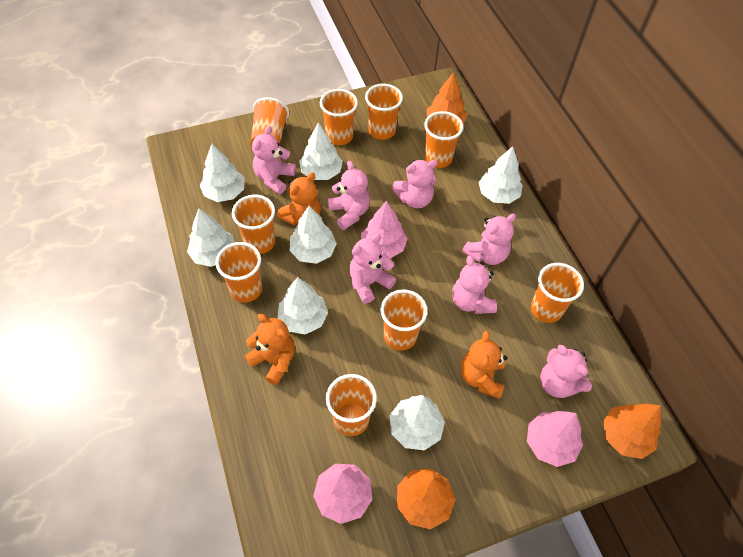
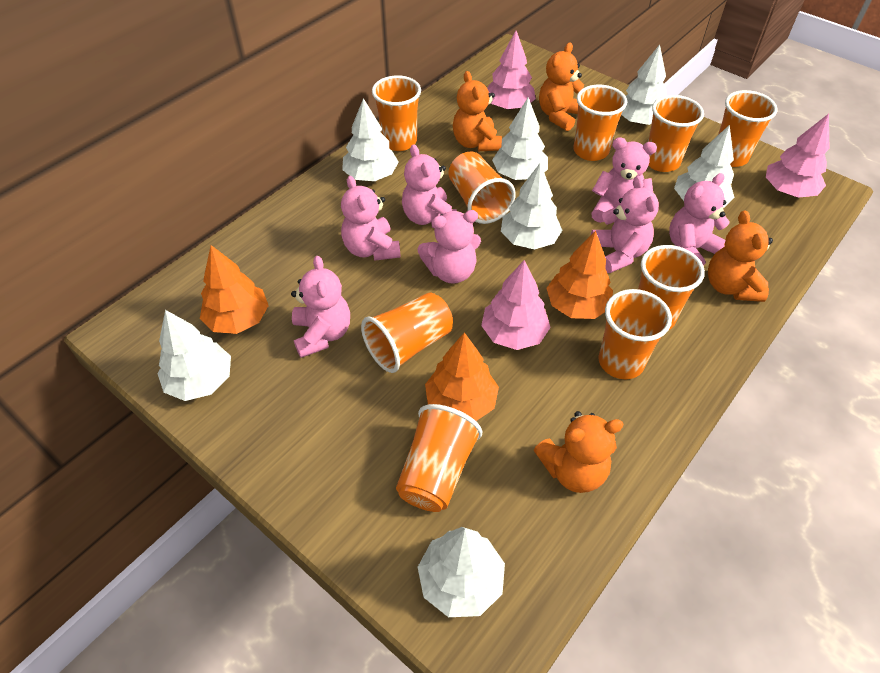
orange teddy bear: 3 -> 4

